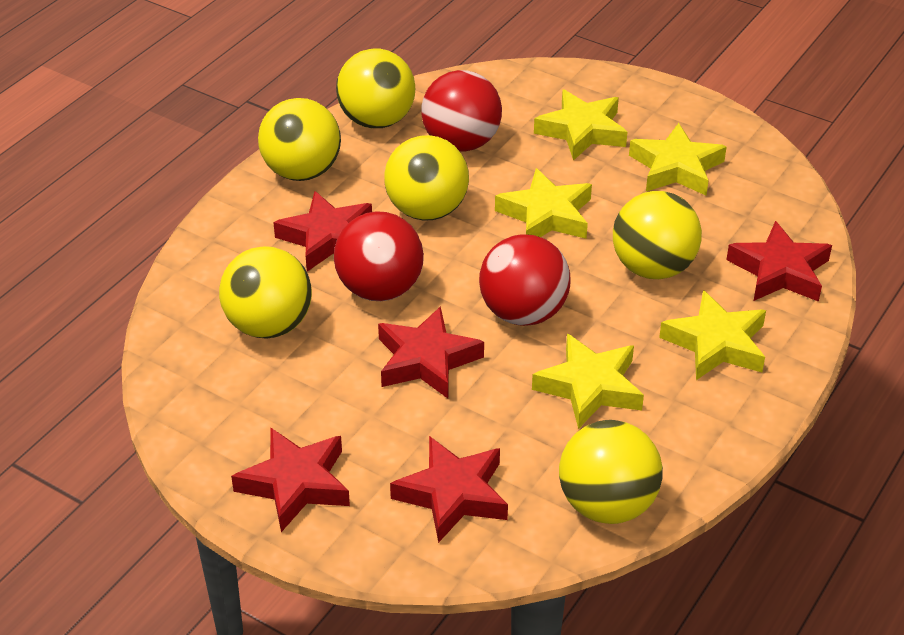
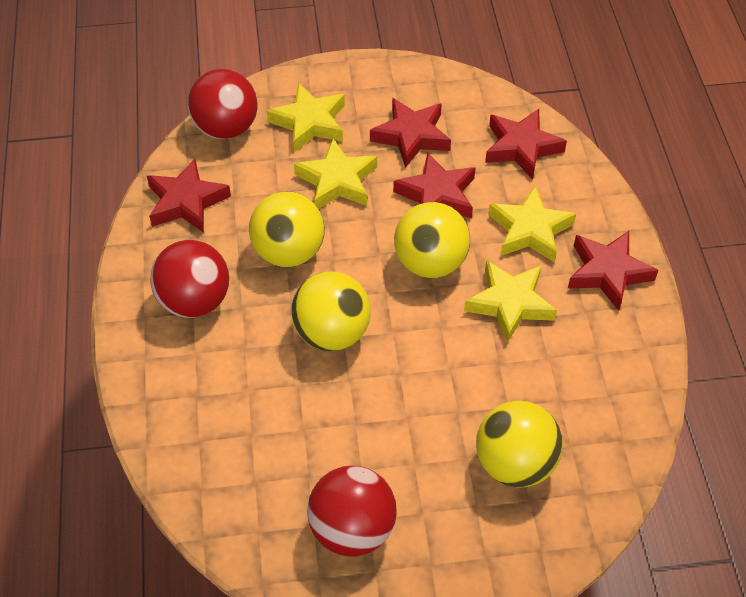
yellow ball: 6 -> 4
yellow star: 5 -> 4

